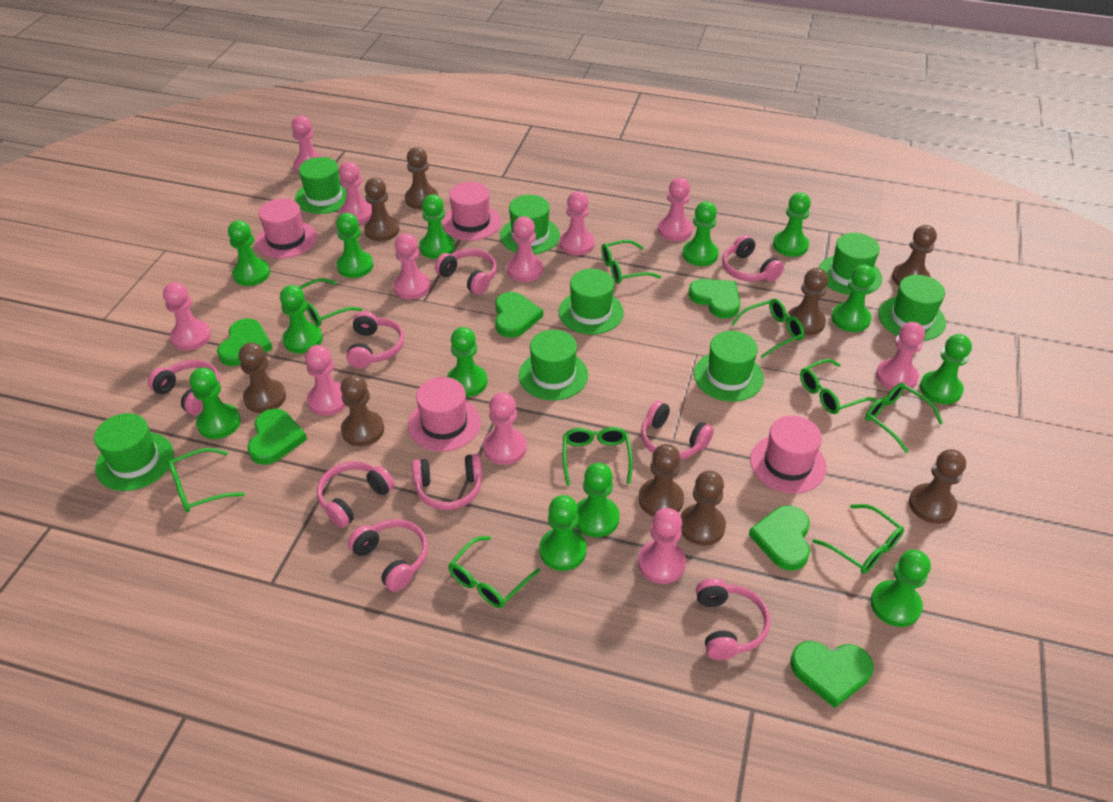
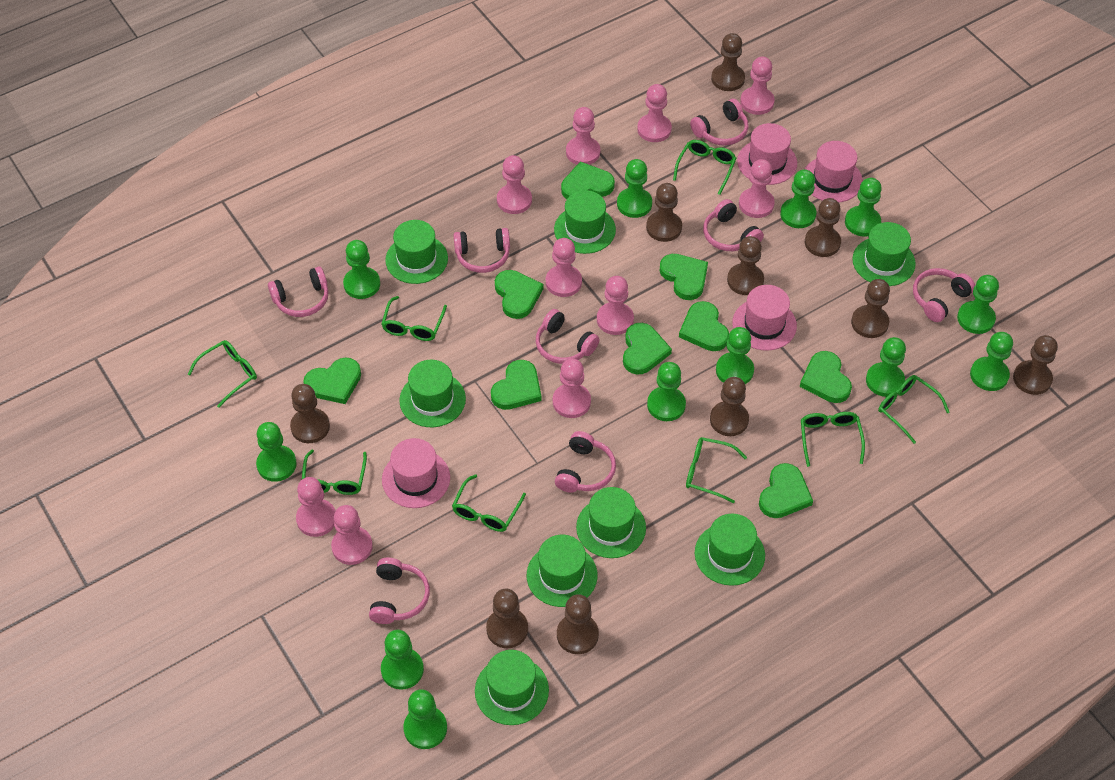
brown pawn: 9 -> 10
green glasses: 9 -> 8
green heart: 6 -> 9
green pawn: 13 -> 12
pink headphones: 9 -> 8
pink pawn: 11 -> 10

